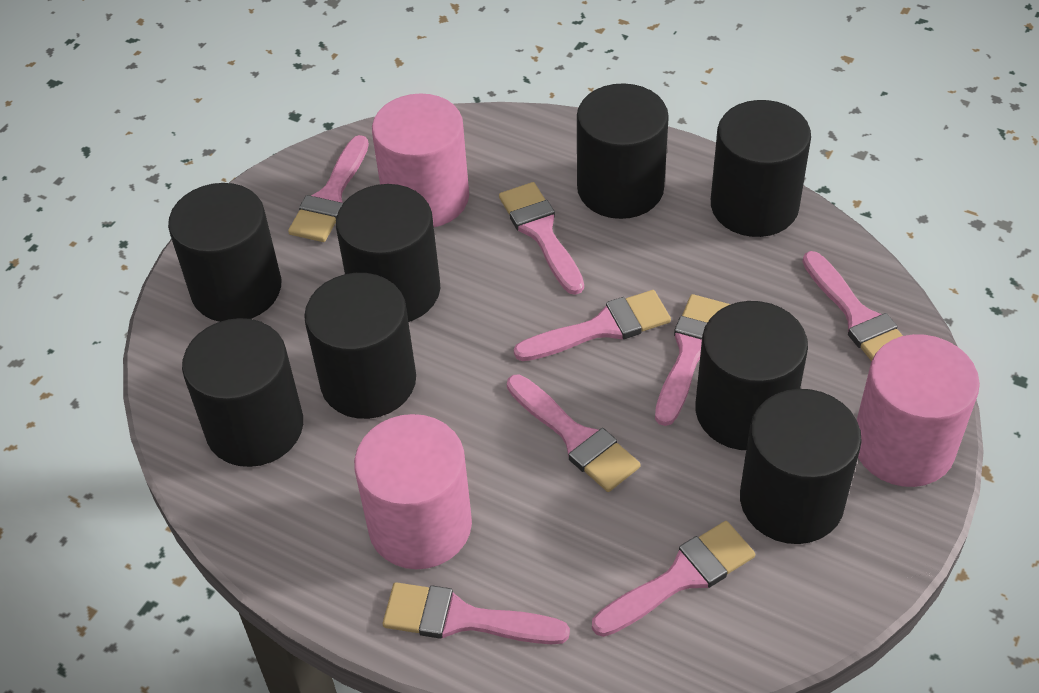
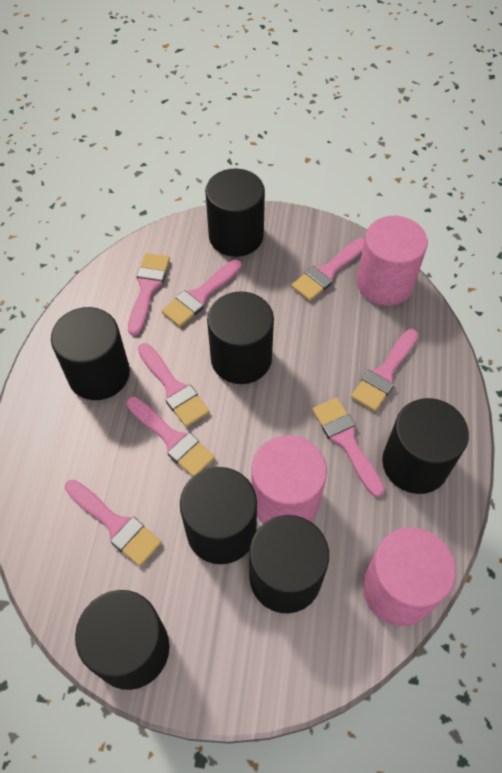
black cylinder: 8 -> 7

